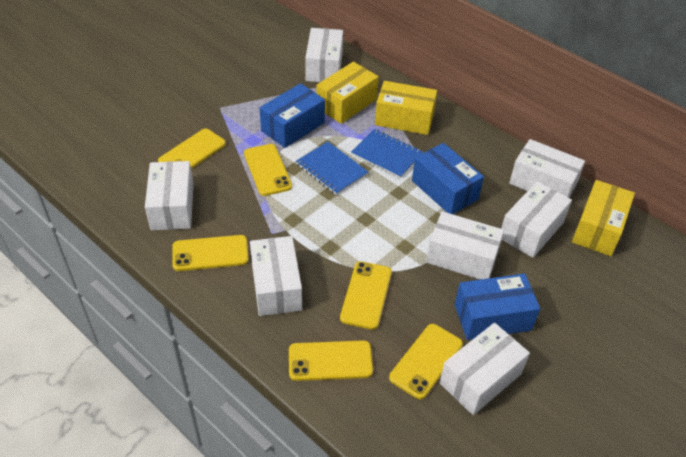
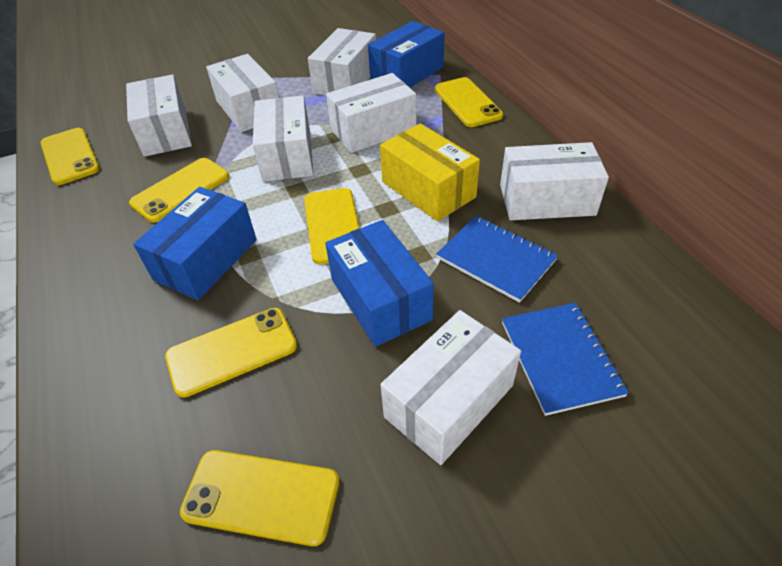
yellow box: 3 -> 1

